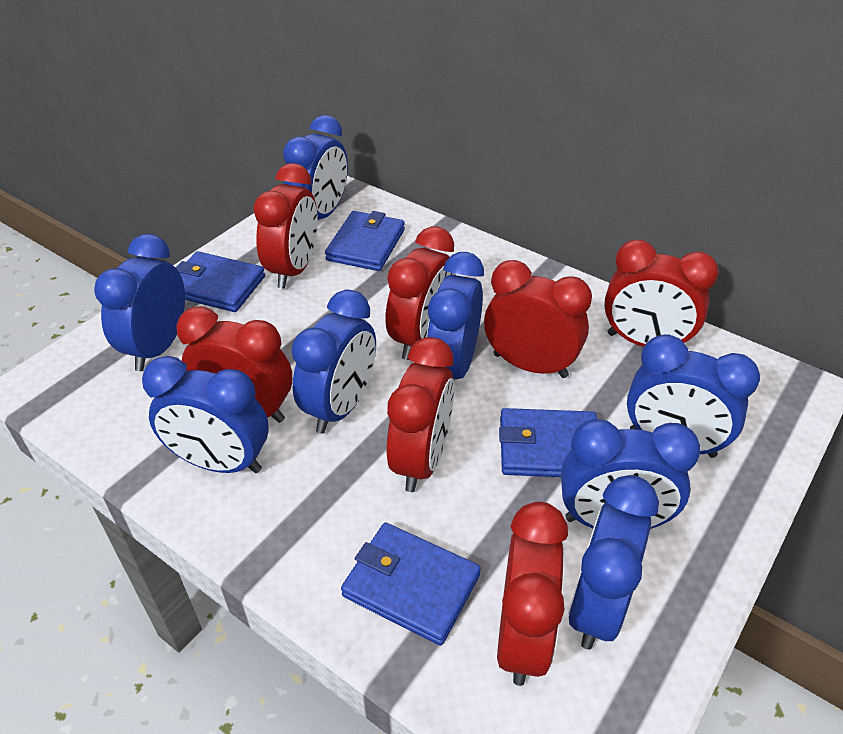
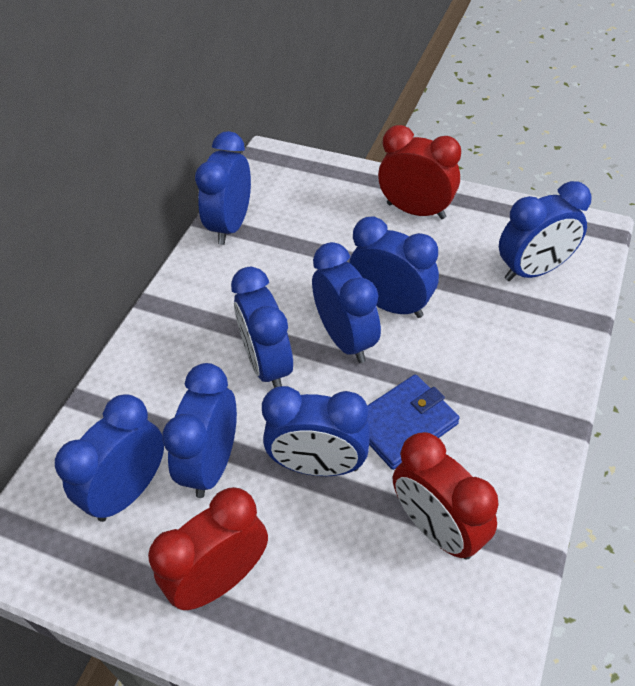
blue wallet: 4 -> 1
red clock: 7 -> 3

